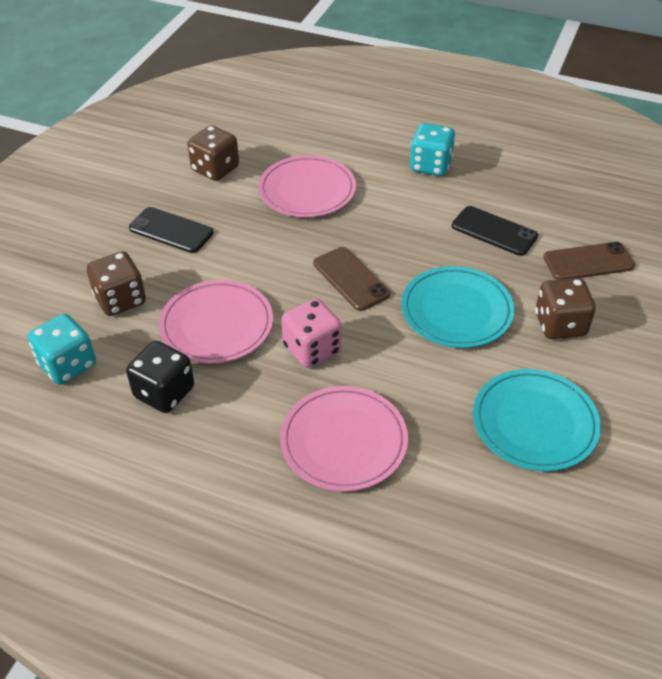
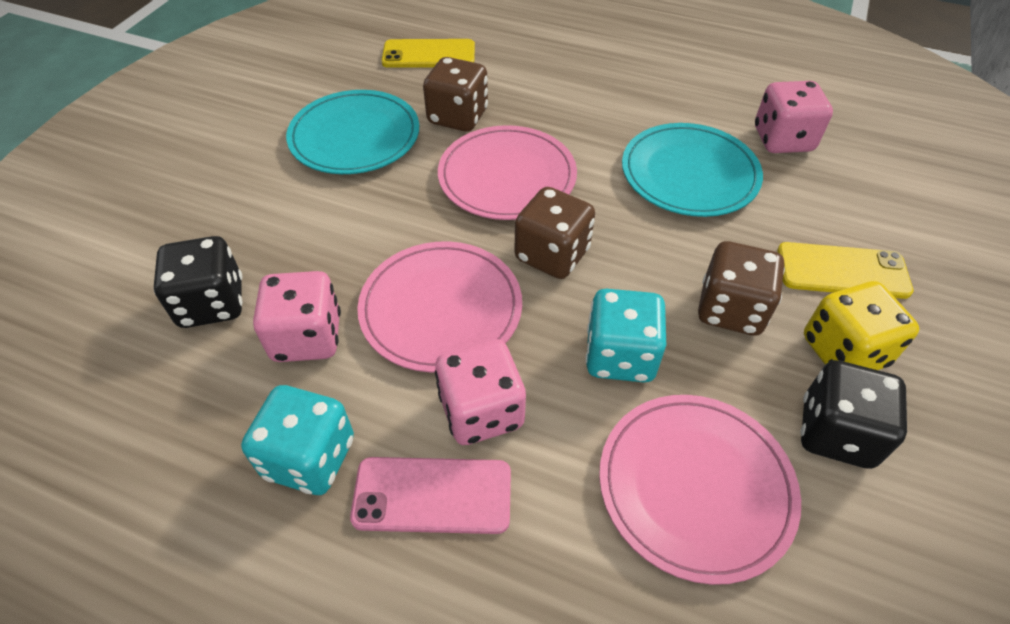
black dice: 1 -> 2
black phone: 2 -> 0
brown phone: 2 -> 0
pink dice: 1 -> 3
pink phone: 0 -> 1
yellow dice: 0 -> 1
yellow phone: 0 -> 2

